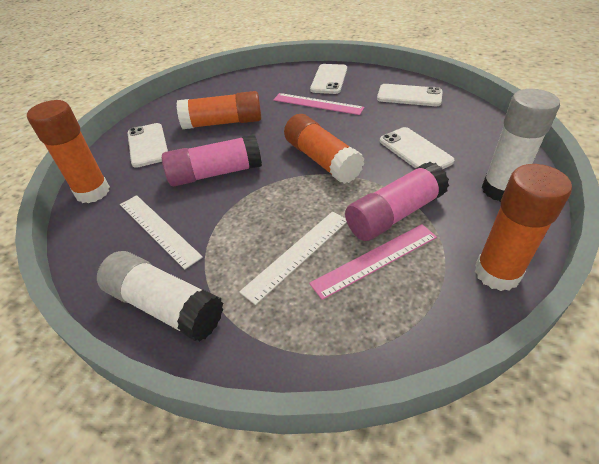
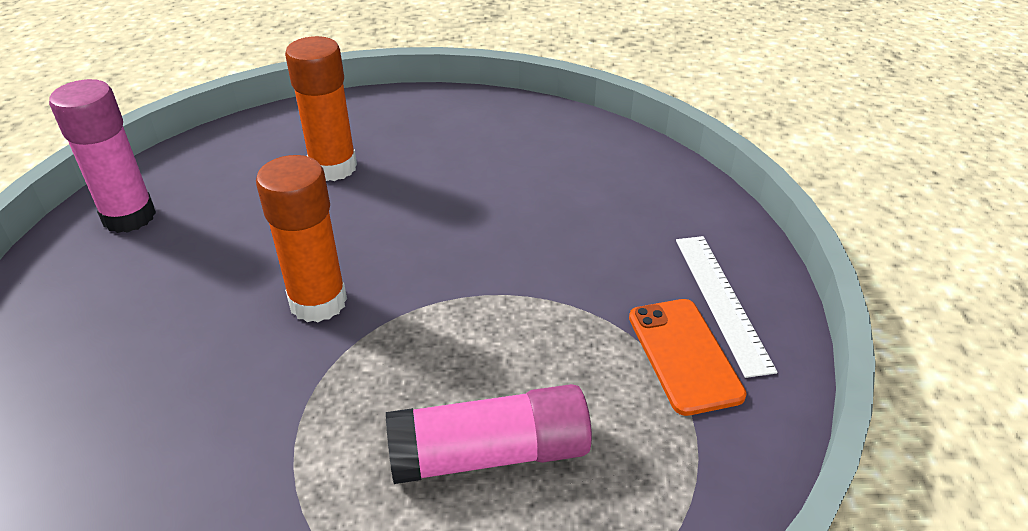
orange glue stick: 4 -> 2
orange phone: 0 -> 1
pink ruler: 2 -> 0
white glue stick: 2 -> 0
white phone: 4 -> 0
white ruler: 2 -> 1

